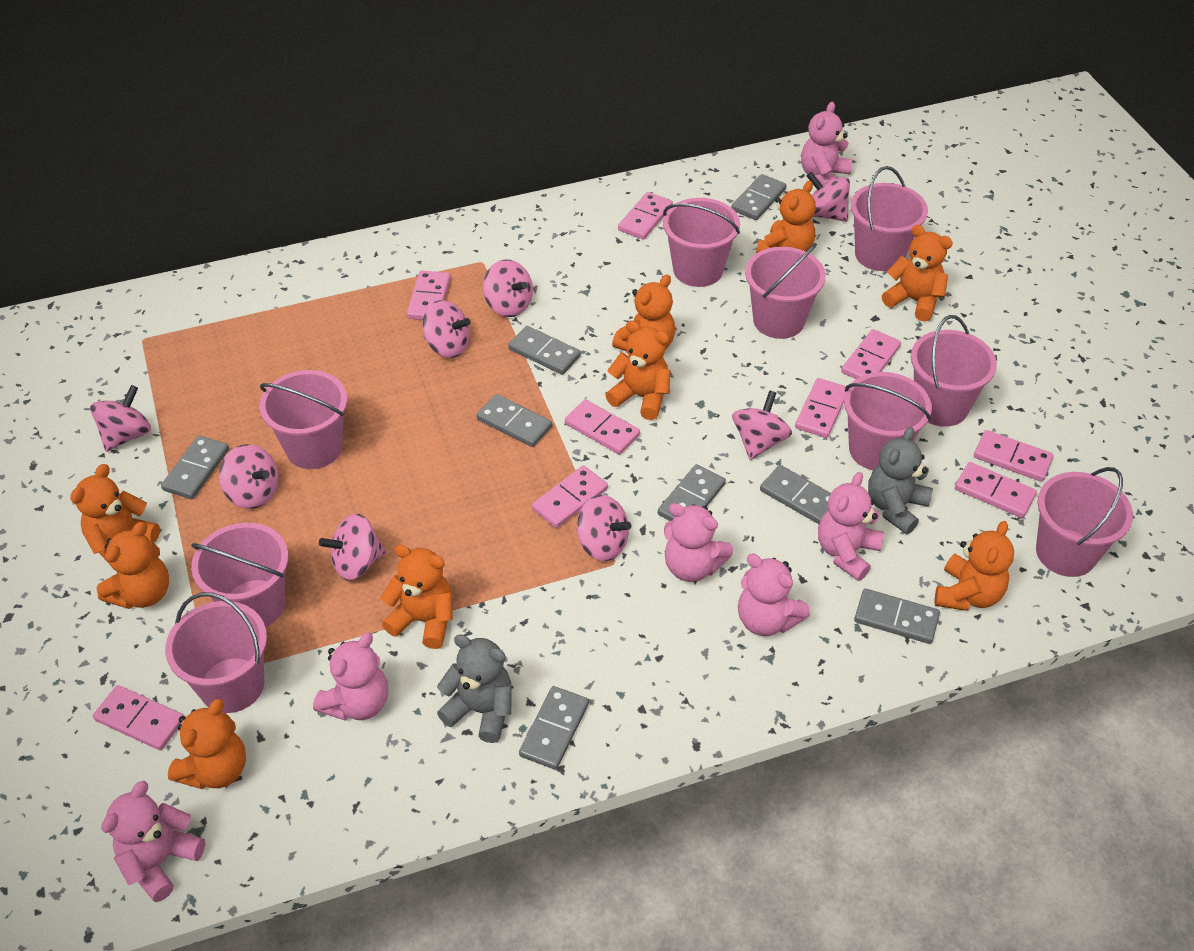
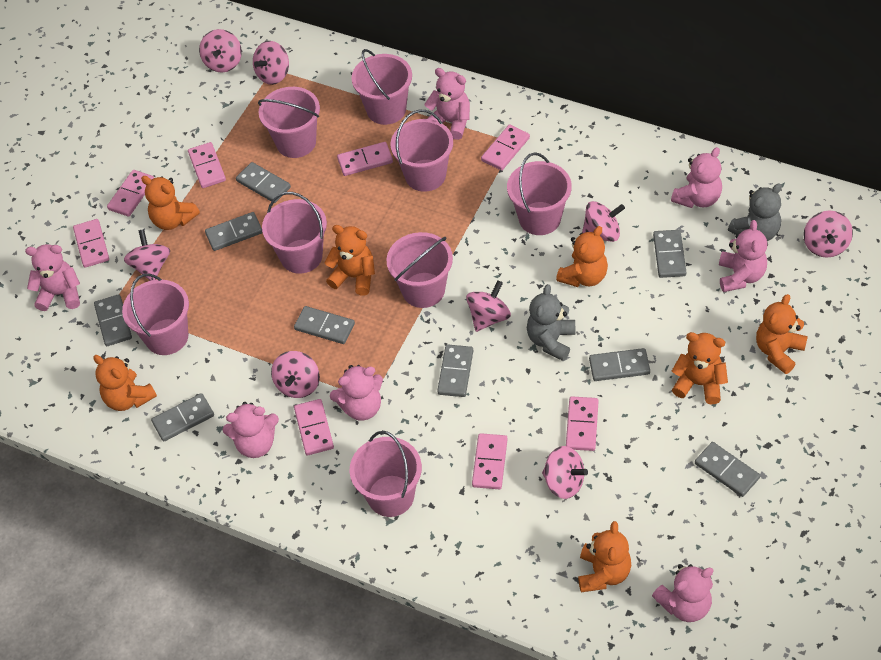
grey domino: 8 -> 9
orange teddy bear: 9 -> 7
pink bucket: 9 -> 8
pink domino: 9 -> 8
pink teddy bear: 6 -> 7

